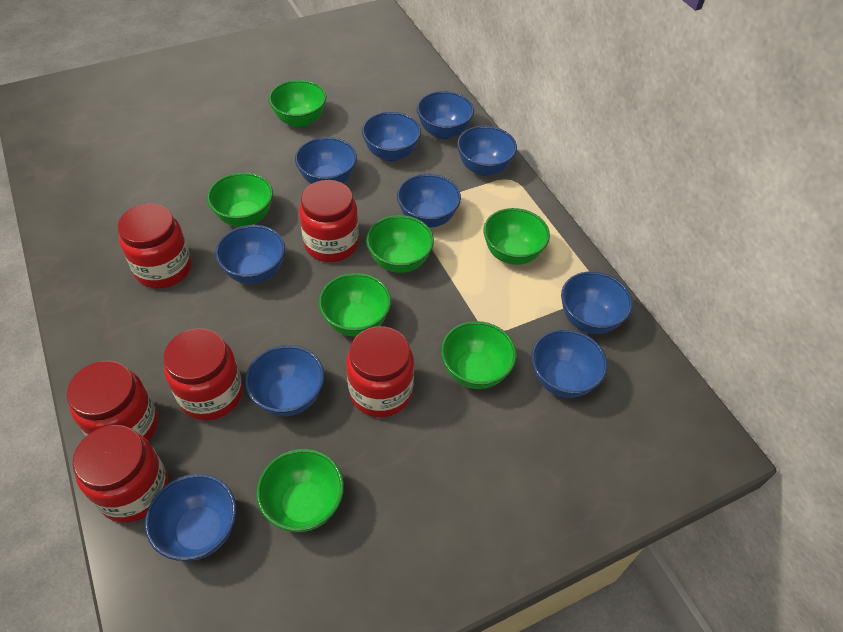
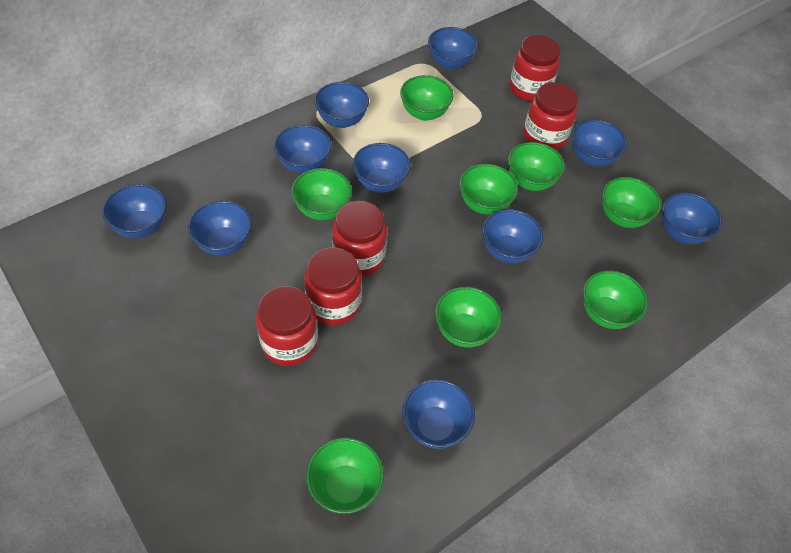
green bowl: 7 -> 8
red jar: 6 -> 5

